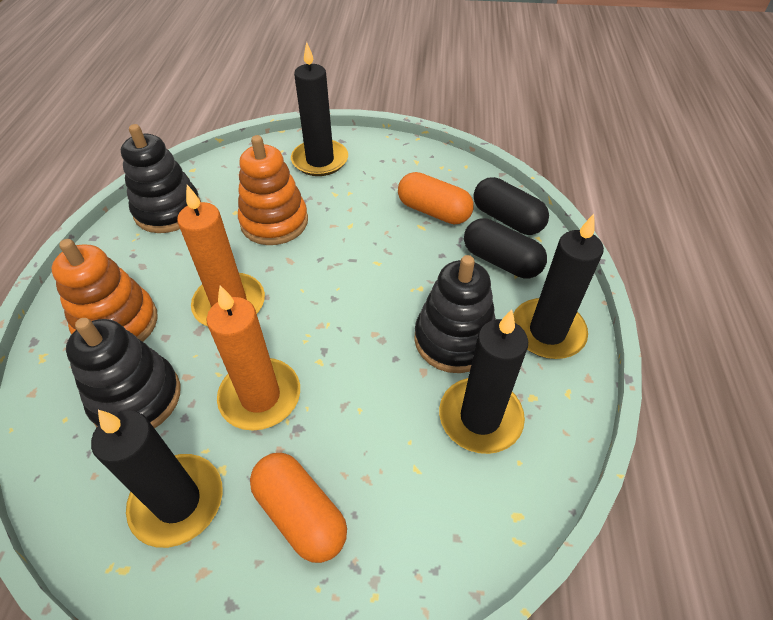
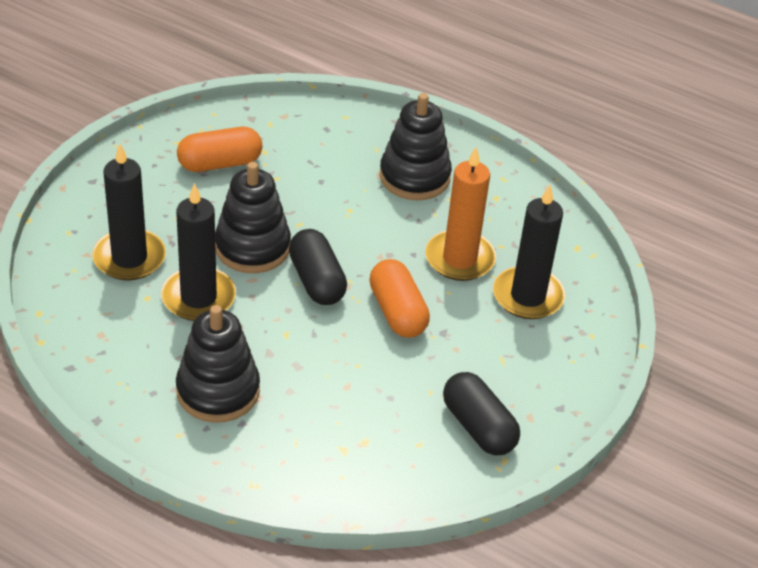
black candle: 4 -> 3
orange candle: 2 -> 1
orange stacking toy: 2 -> 0

